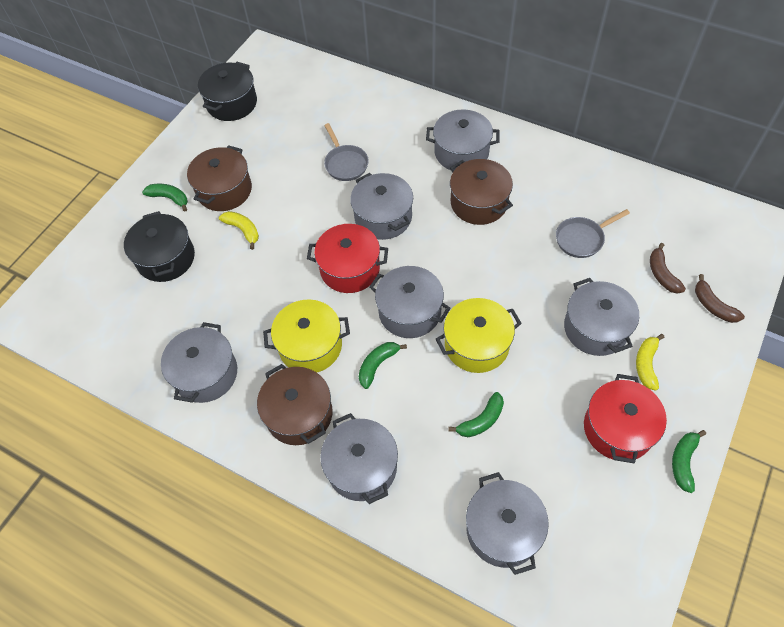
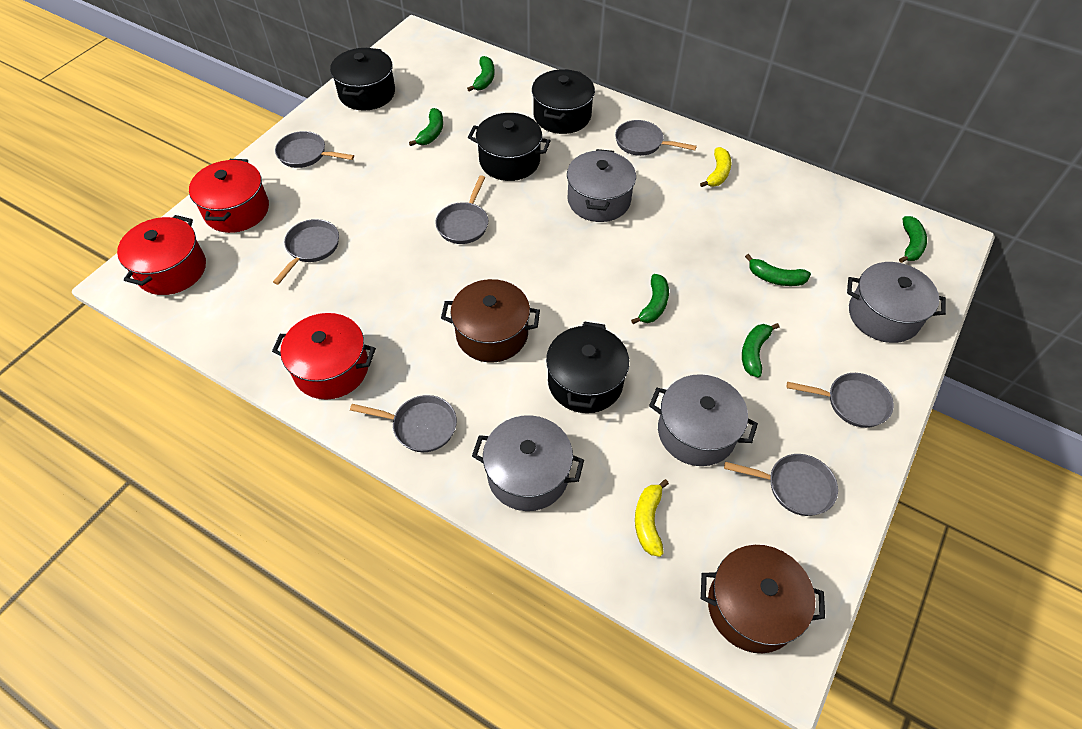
black pot: 2 -> 4
brown banana: 2 -> 0
brown pot: 3 -> 2
green banana: 4 -> 6
grey pan: 2 -> 7
grey pot: 7 -> 4
red pot: 2 -> 3
yellow pot: 2 -> 0

